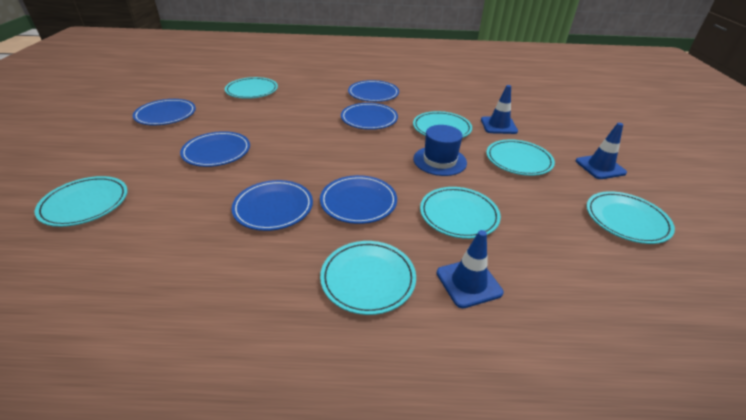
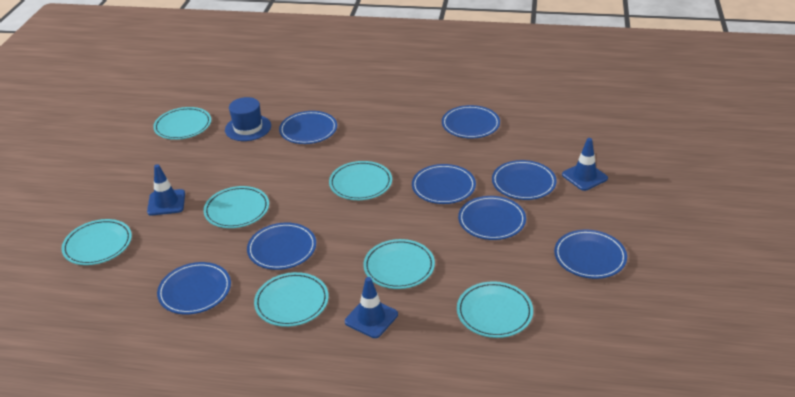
blue plate: 6 -> 8

